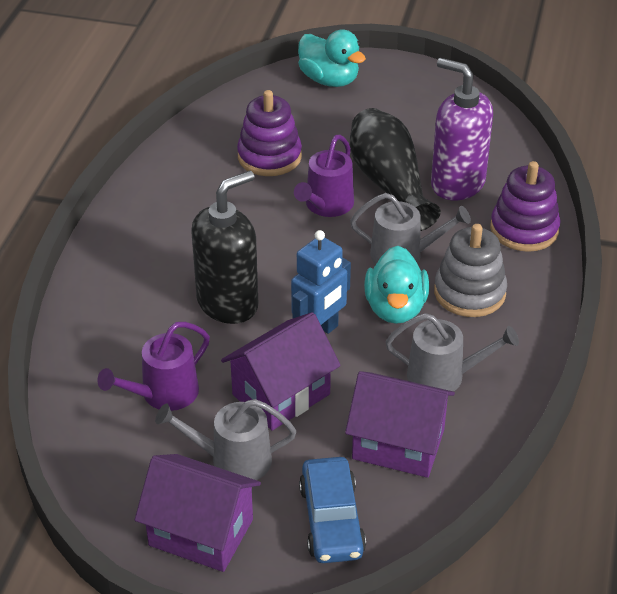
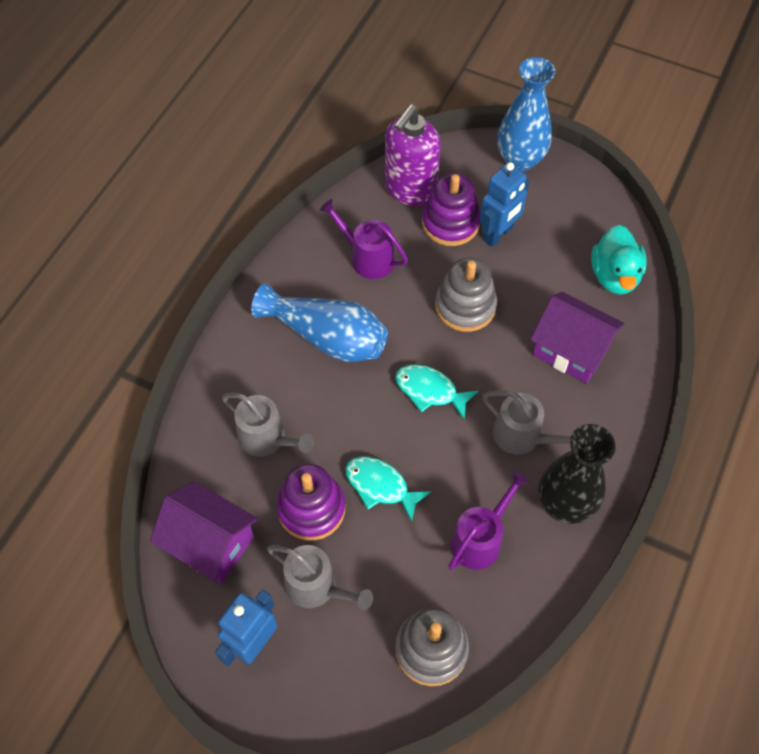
black soap dispenser: 1 -> 0
blue car: 1 -> 0
blue robot: 1 -> 2
blue vase: 0 -> 2
grey stacking toy: 1 -> 2
purple house: 3 -> 2
turquoise duck: 2 -> 1
turquoise fish: 0 -> 2

